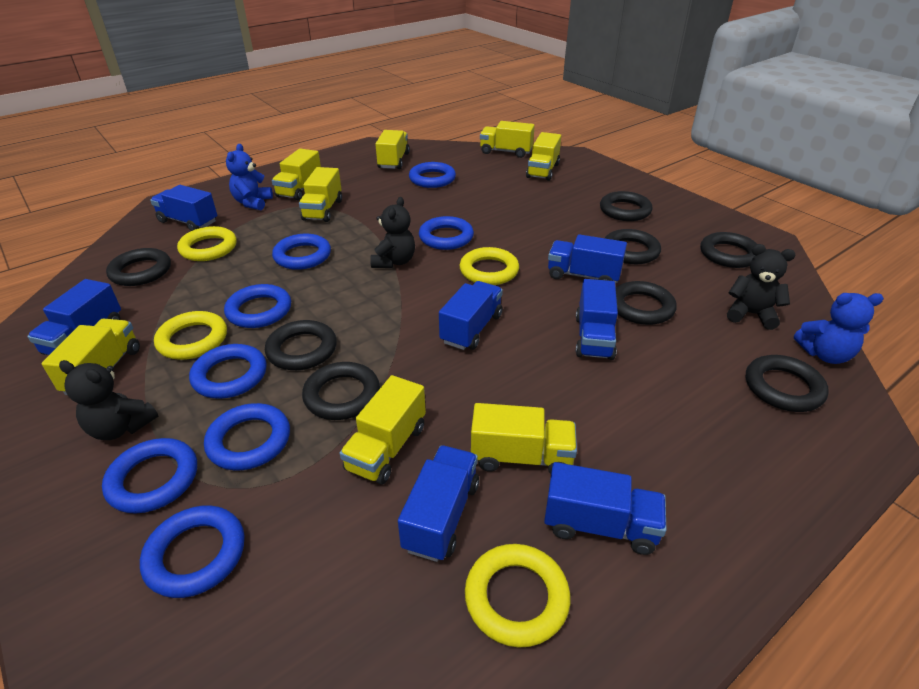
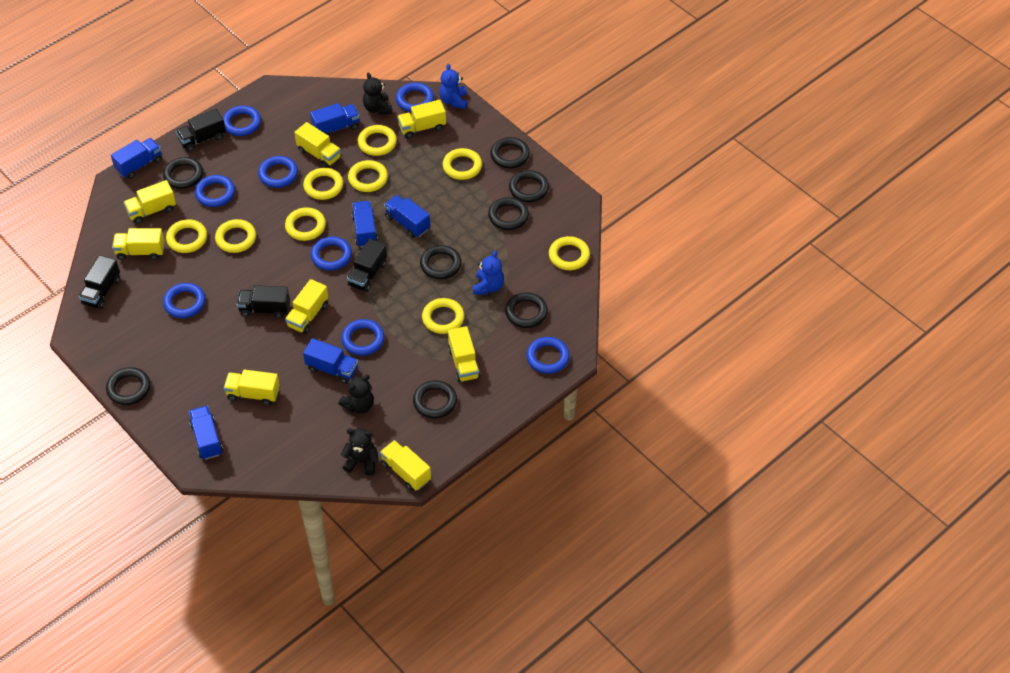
black truck: 0 -> 4
blue truck: 7 -> 6
yellow ring: 4 -> 9

